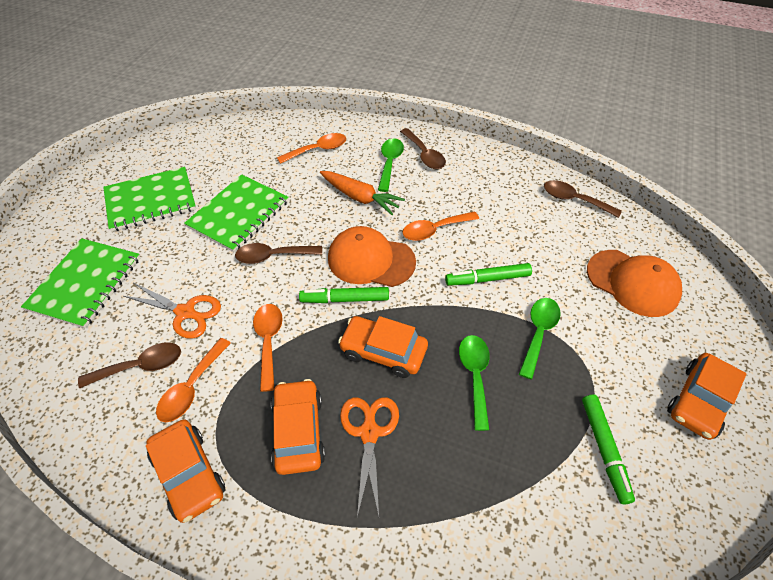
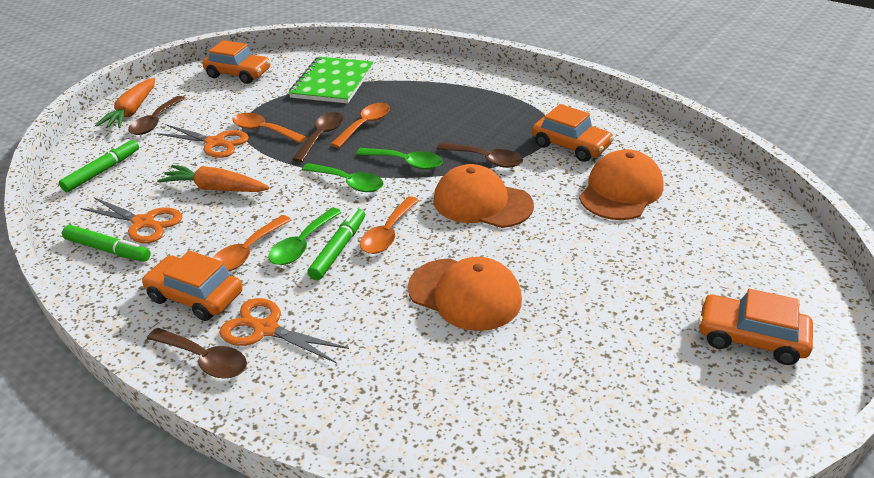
green notebook: 3 -> 1
orange cap: 2 -> 3
orange carrot: 1 -> 2
orange scissors: 2 -> 3

